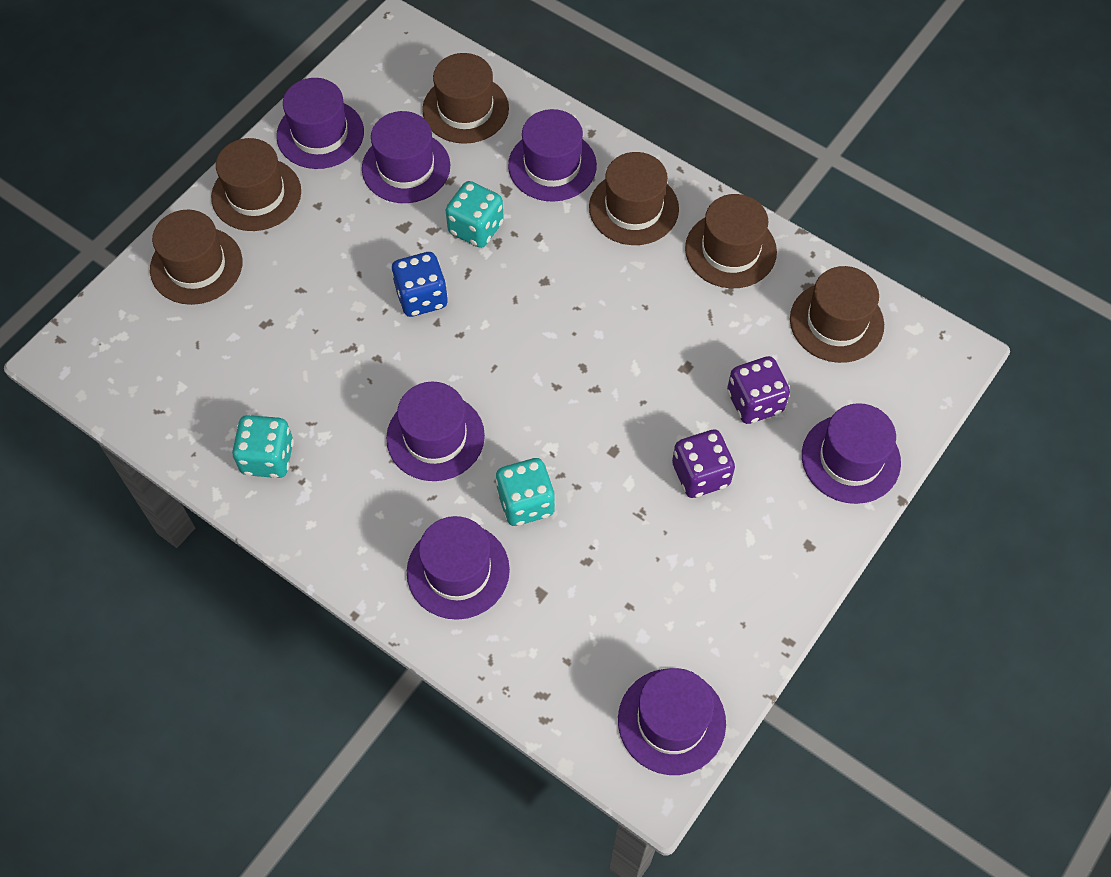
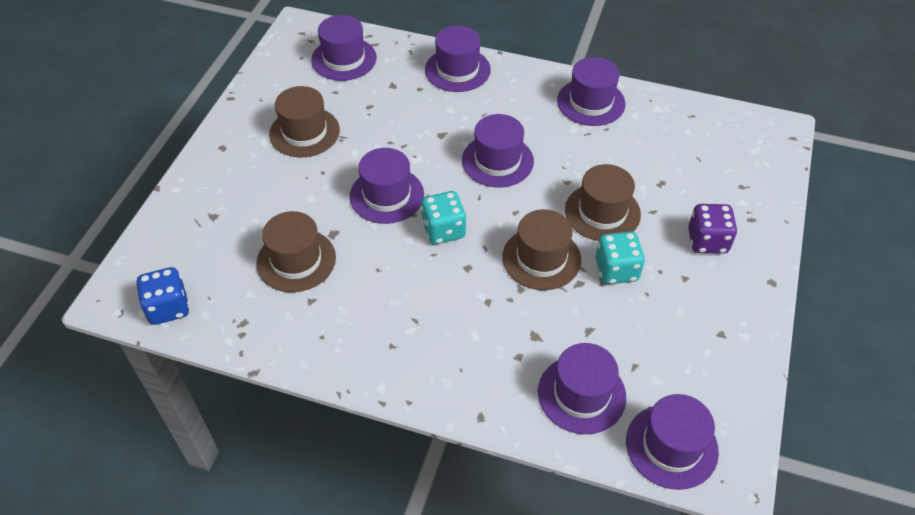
brown hat: 6 -> 4
purple dice: 2 -> 1
turquoise dice: 3 -> 2

